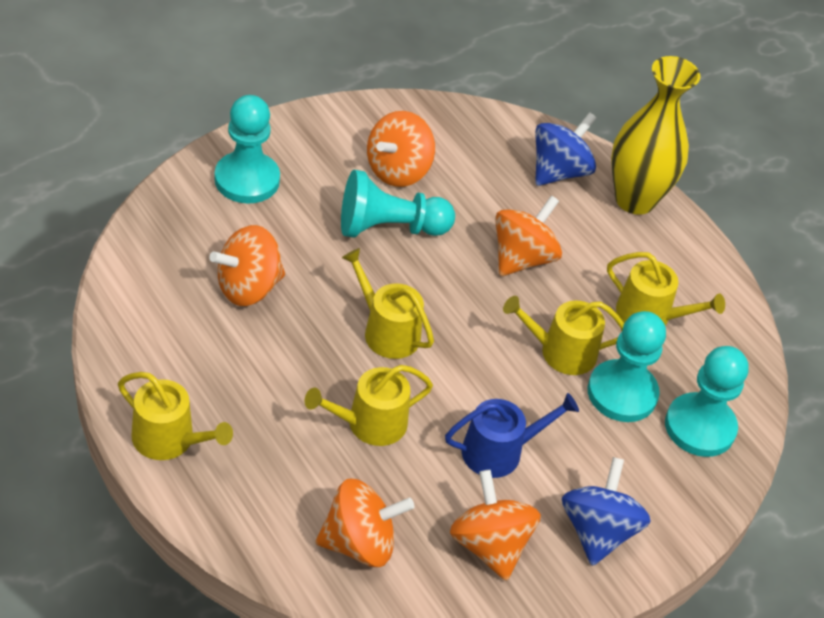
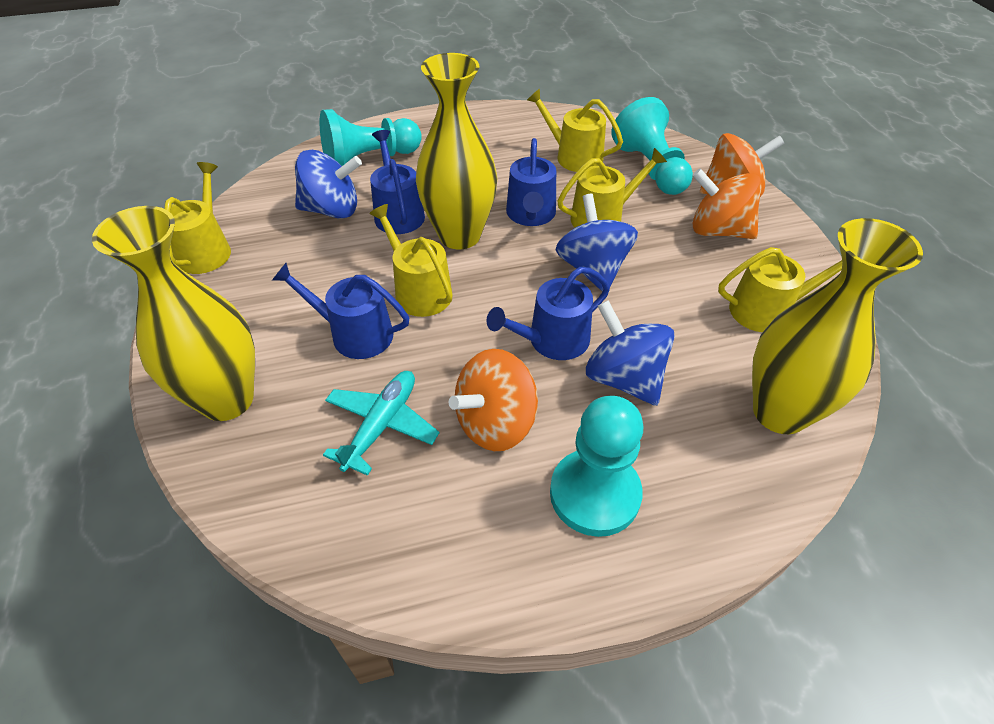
blue spinning top: 2 -> 3
blue watering can: 1 -> 4
orange spinning top: 5 -> 3
turquoise pawn: 4 -> 3
turquoise plane: 0 -> 1
yellow vase: 1 -> 3

